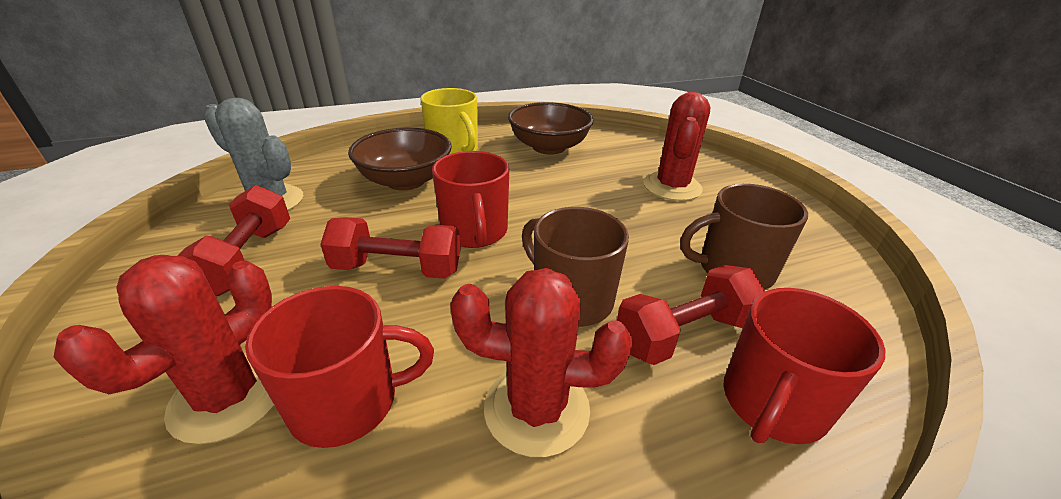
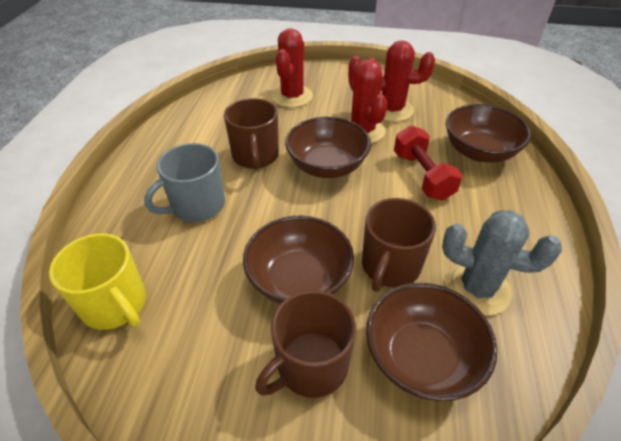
brown bowl: 2 -> 4
brown mug: 2 -> 3
grey mug: 0 -> 1
red dumbbell: 3 -> 1
red mug: 3 -> 0

